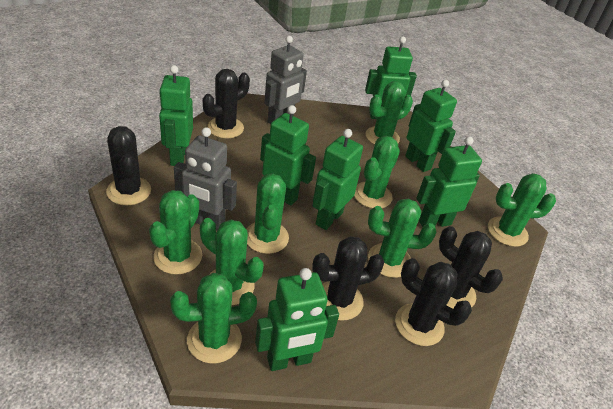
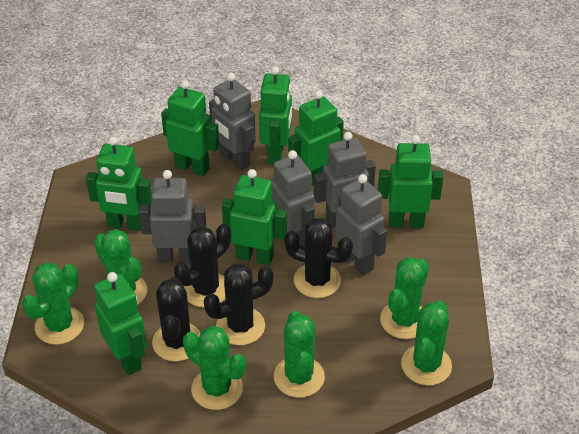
black cactus: 5 -> 4
green cactus: 8 -> 6
grey robot: 2 -> 5

